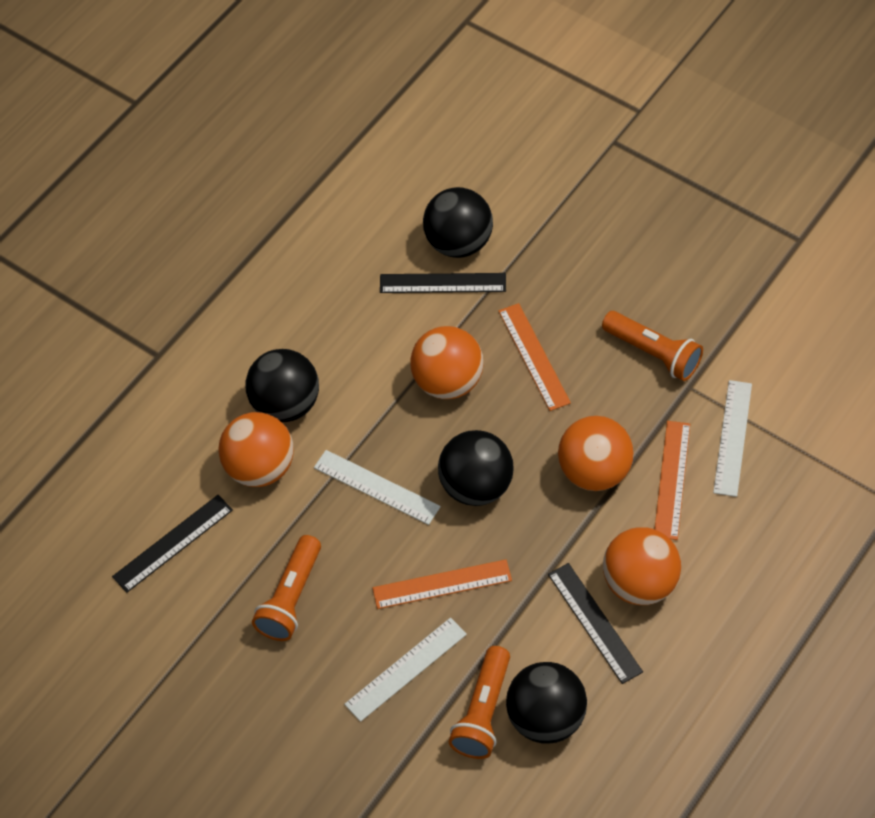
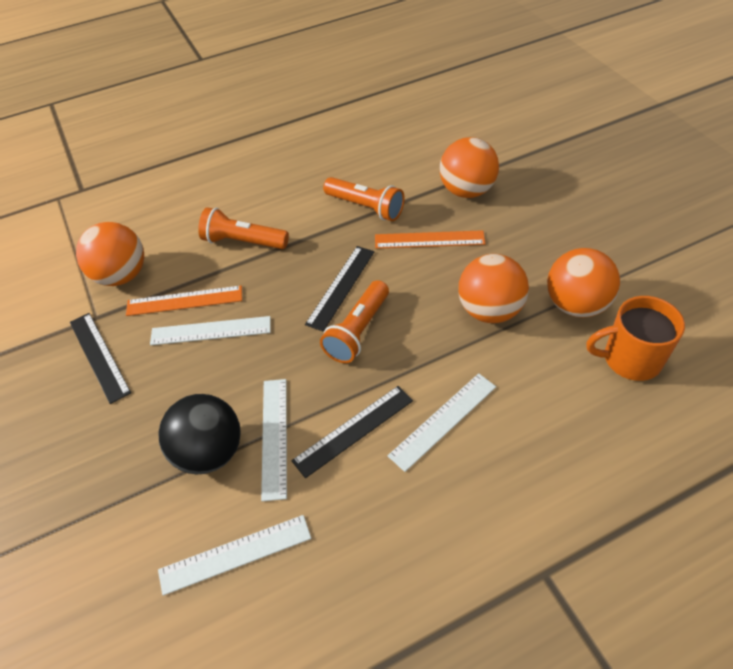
black ball: 4 -> 1
orange mug: 0 -> 1
orange ruler: 3 -> 2
white ruler: 3 -> 4

